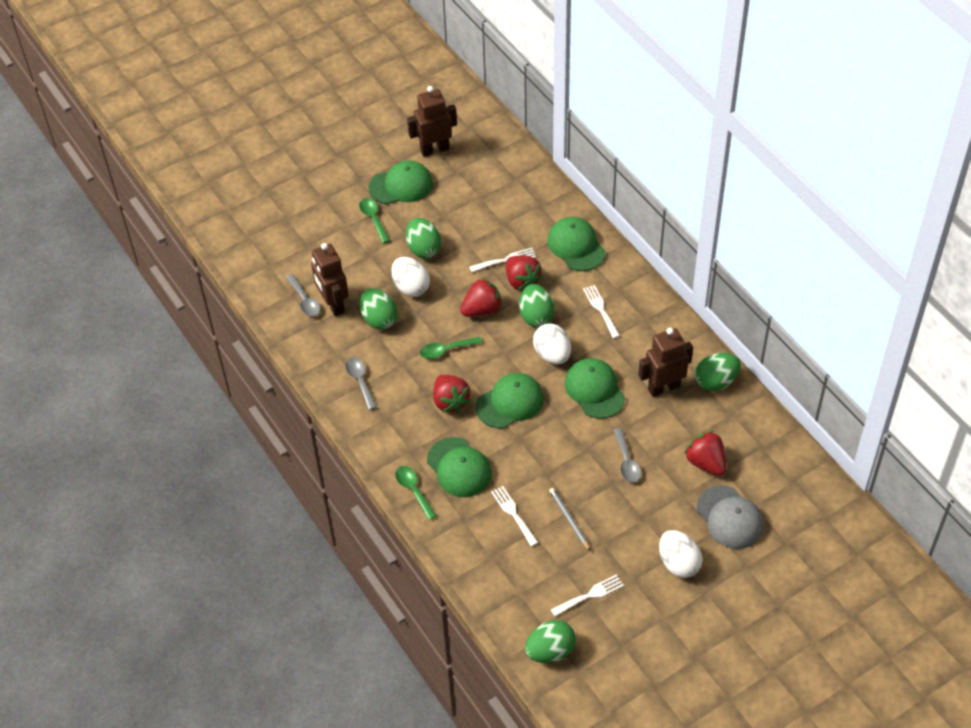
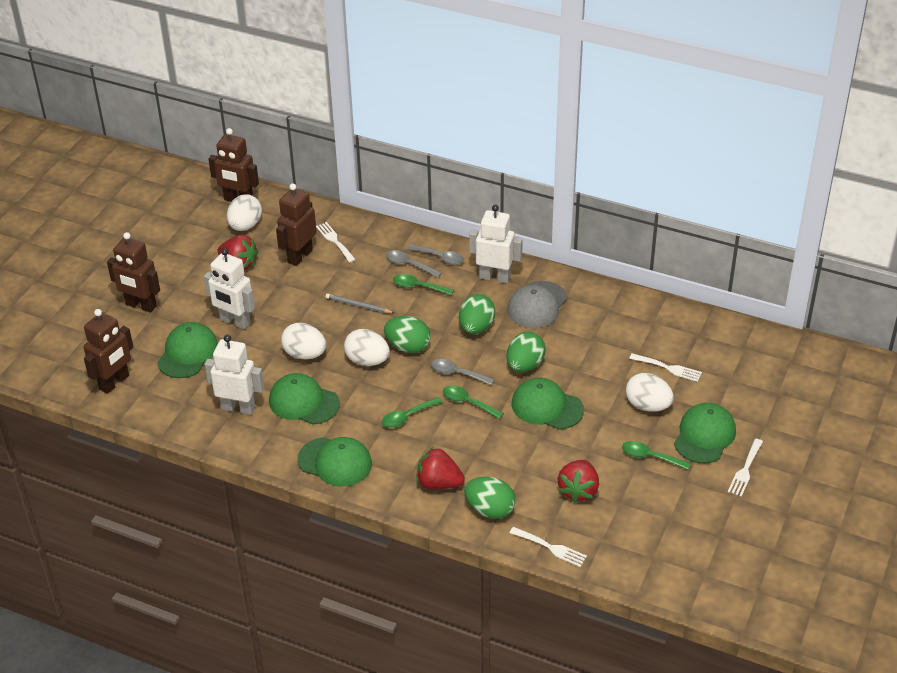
brown robot: 3 -> 4
green egg: 5 -> 4
green spoon: 3 -> 4
red strawberry: 4 -> 3
white egg: 3 -> 4
white robot: 0 -> 3

